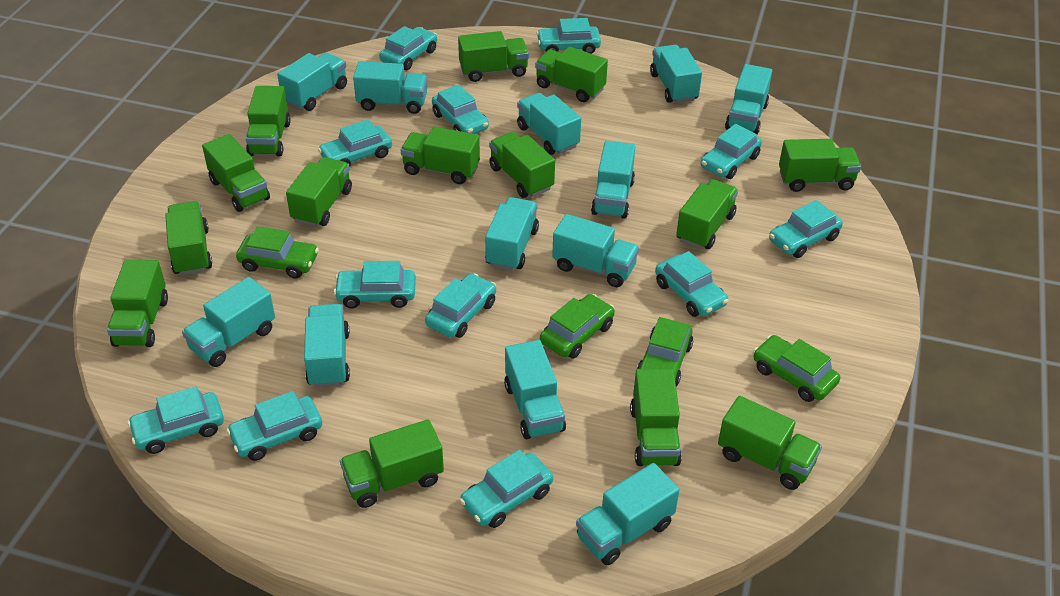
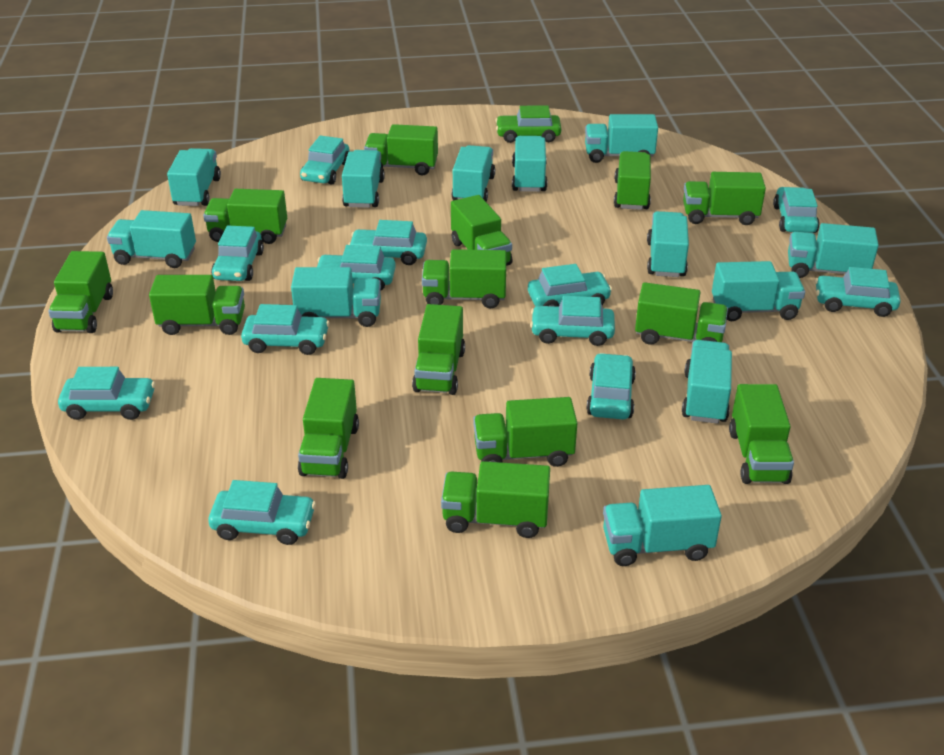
green car: 4 -> 1

